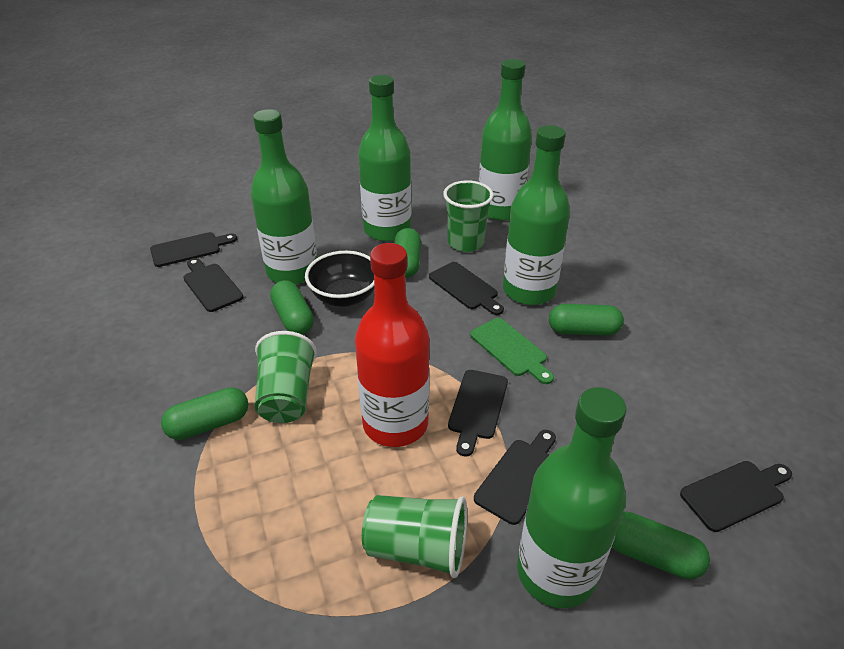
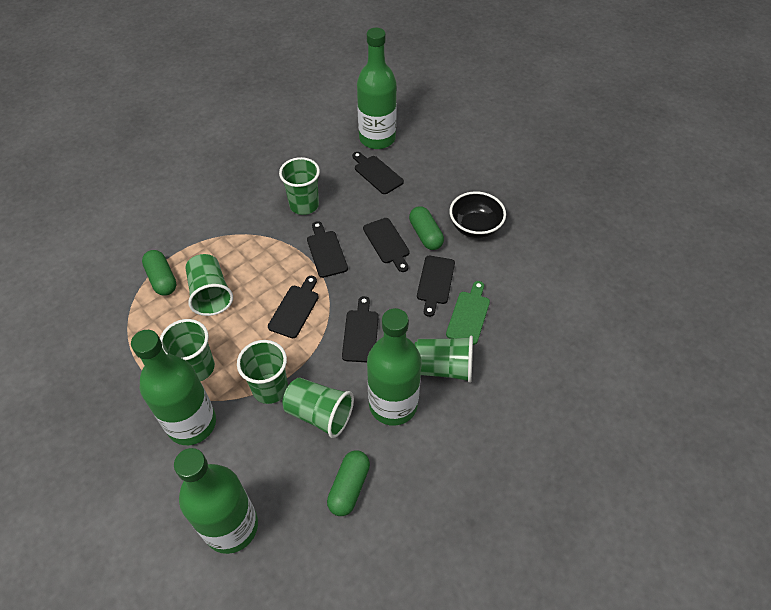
green bottle: 5 -> 4
green capsule: 5 -> 3
green cup: 3 -> 6
red bottle: 1 -> 0

